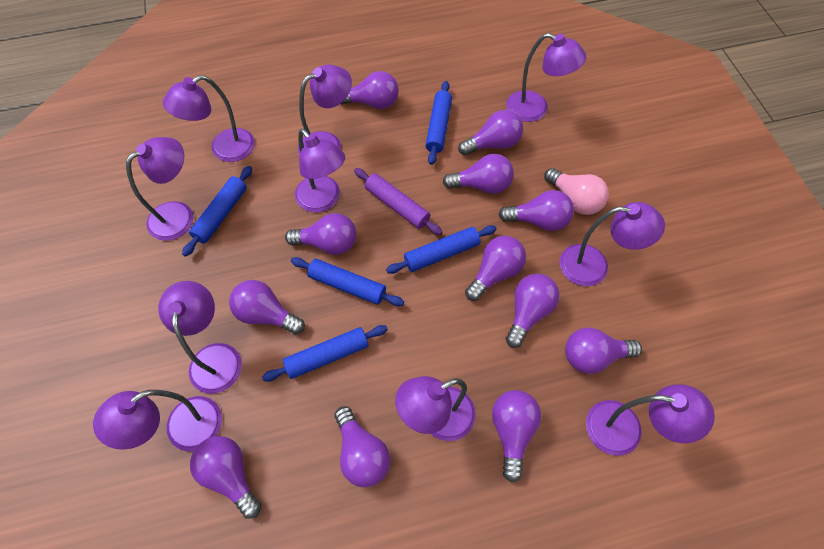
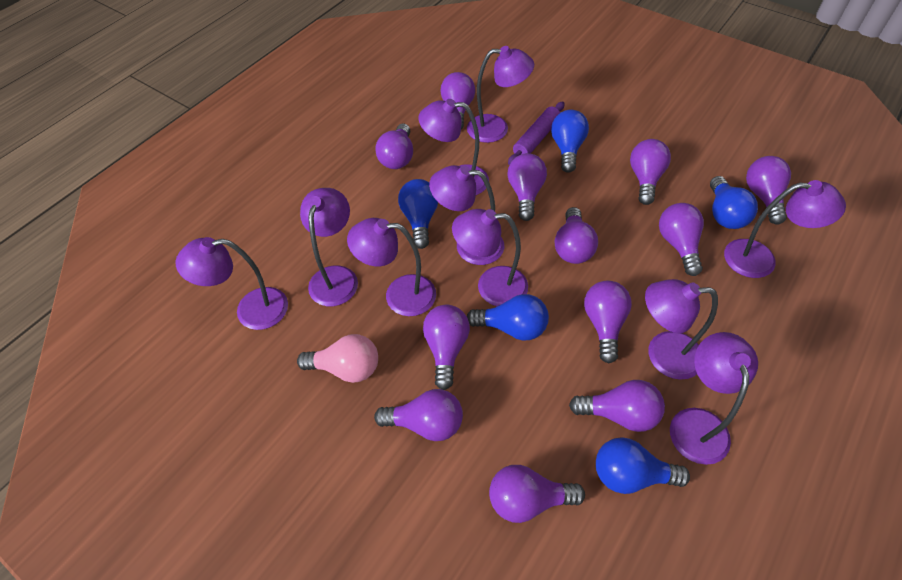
blue light bulb: 0 -> 5
blue rolling pin: 5 -> 0

